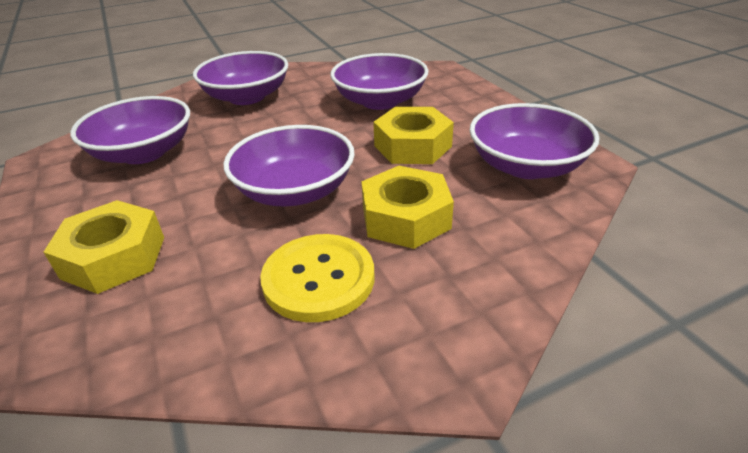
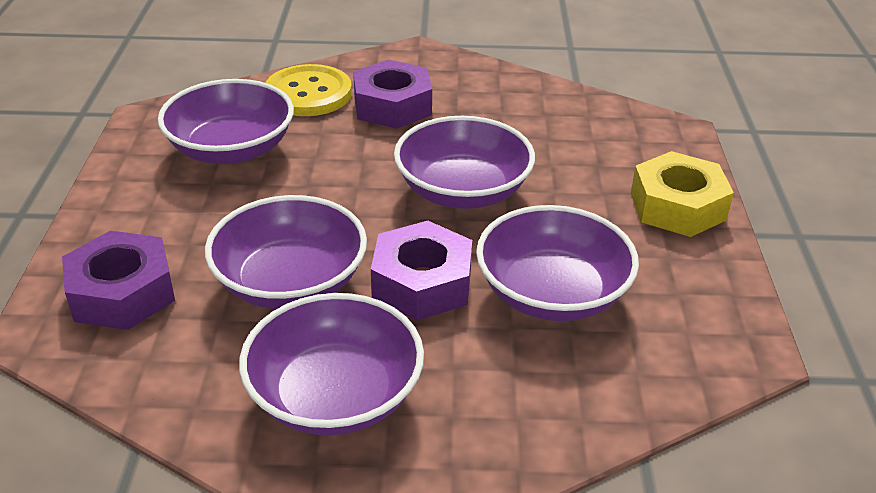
purple nut: 0 -> 3
yellow nut: 3 -> 1

